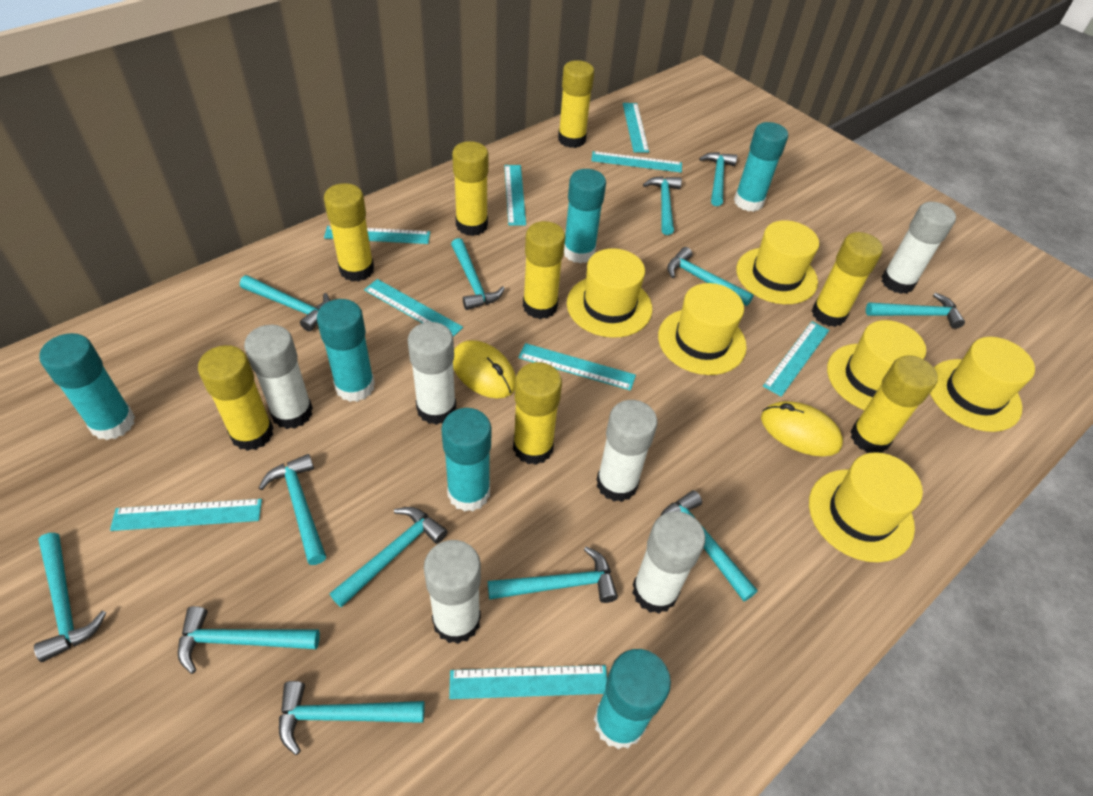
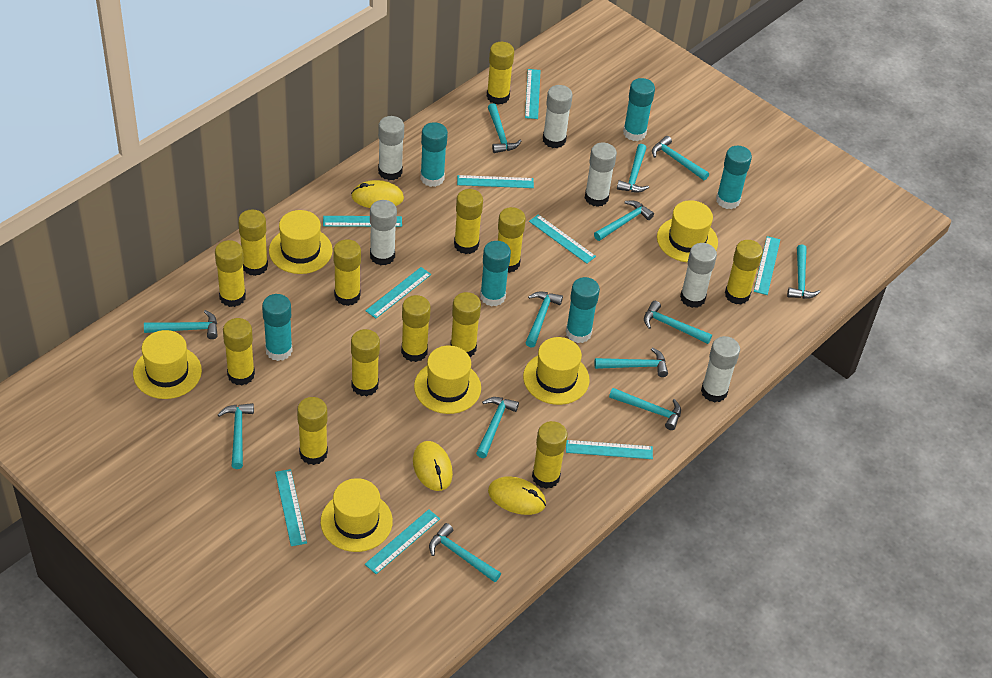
yellow glue stick: 8 -> 13
yellow mouse: 2 -> 3

